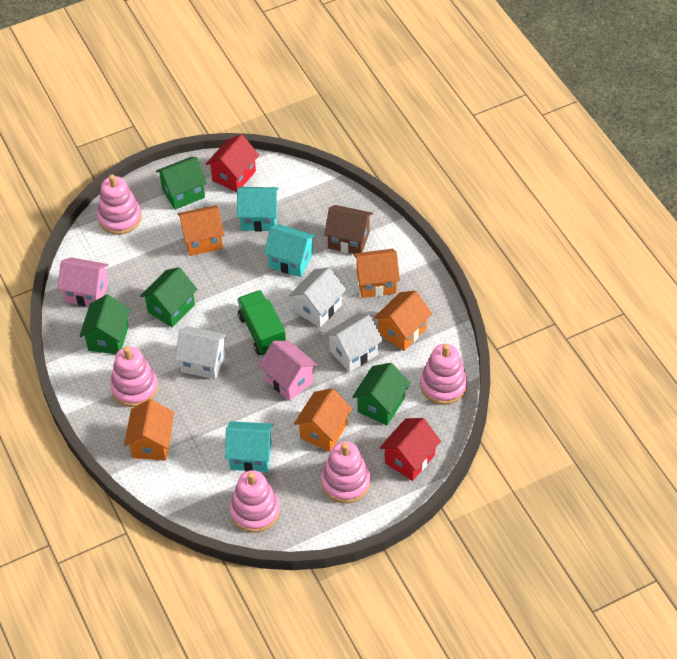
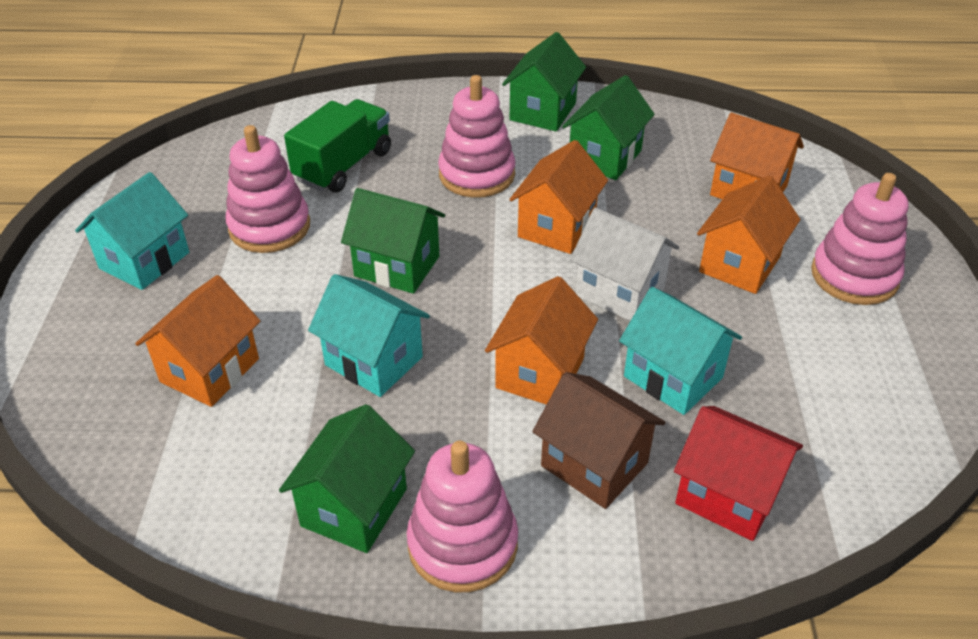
pink house: 2 -> 0
pink stacking toy: 5 -> 4
red house: 2 -> 1
white house: 3 -> 1

